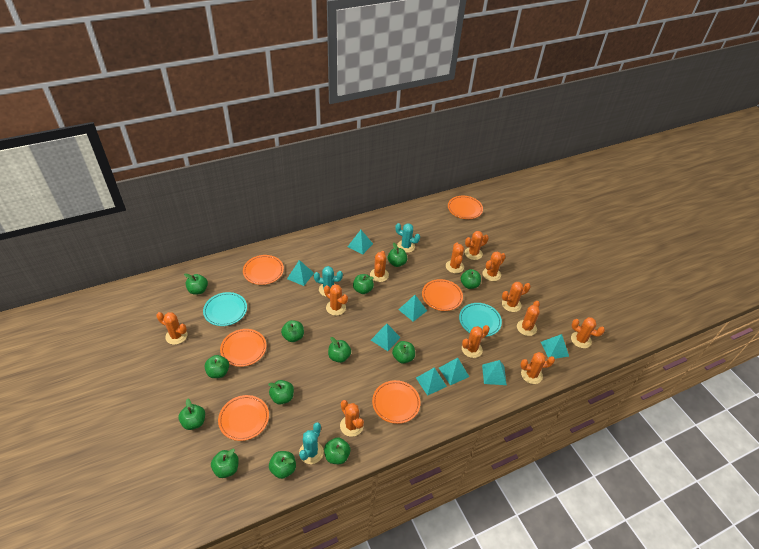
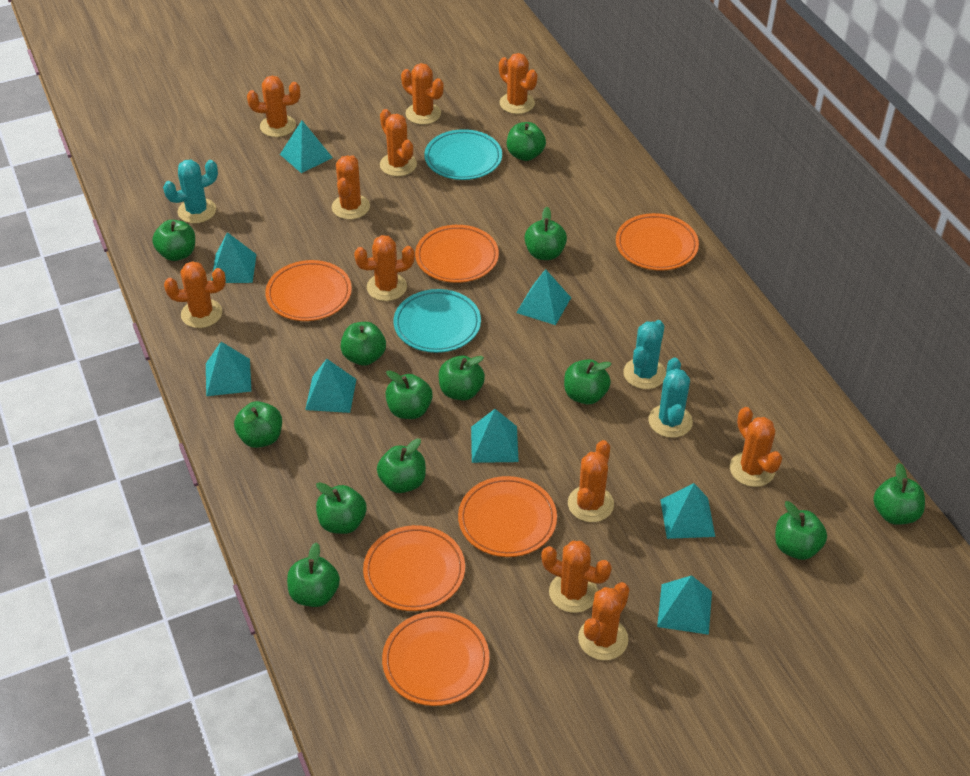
orange cactus: 12 -> 11

